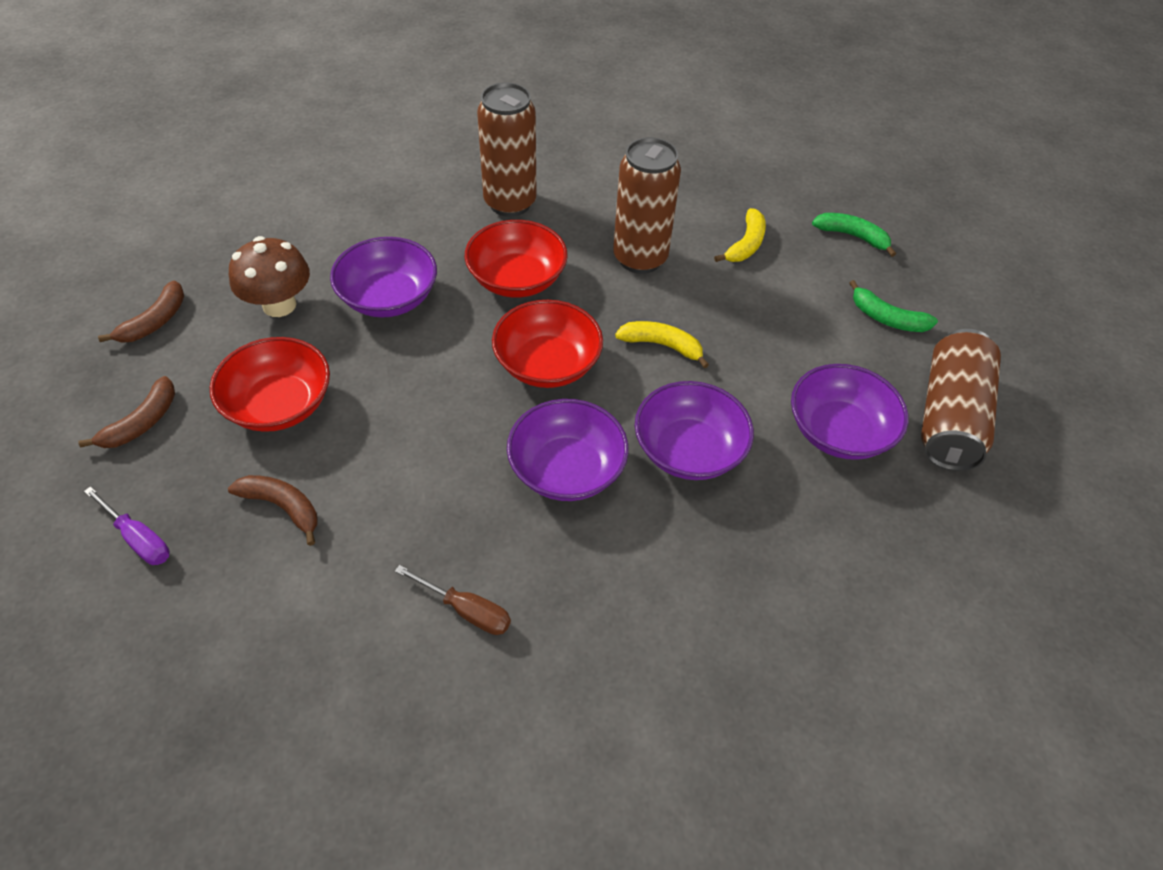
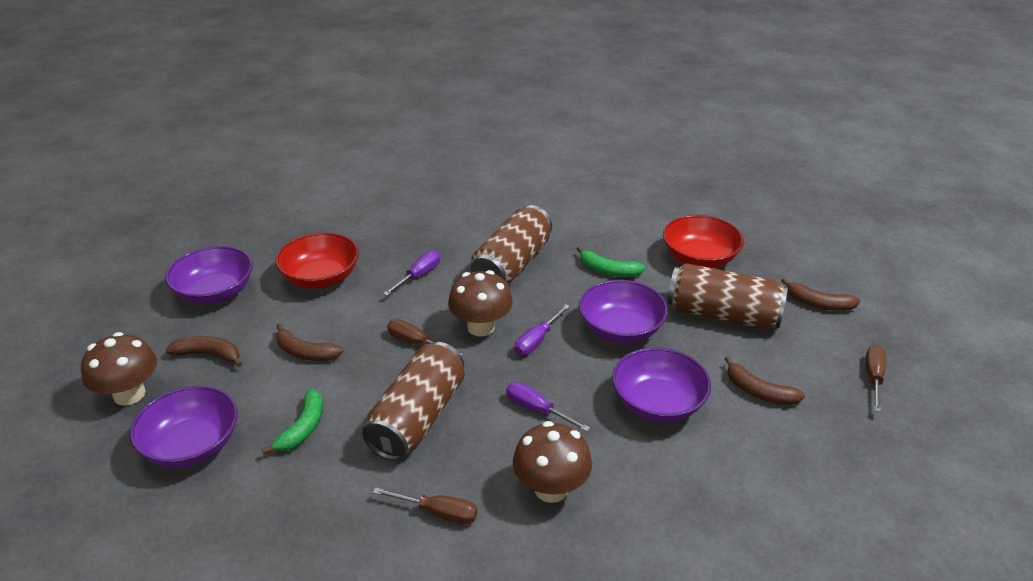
brown banana: 3 -> 4
brown mushroom: 1 -> 3
brown screwdriver: 1 -> 3
purple screwdriver: 1 -> 3
red bowl: 3 -> 2
yellow banana: 2 -> 0

